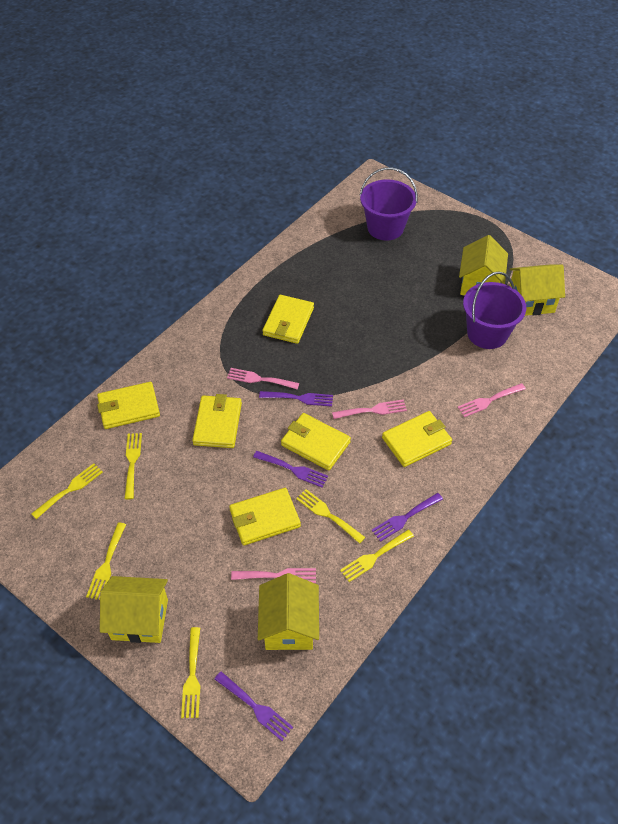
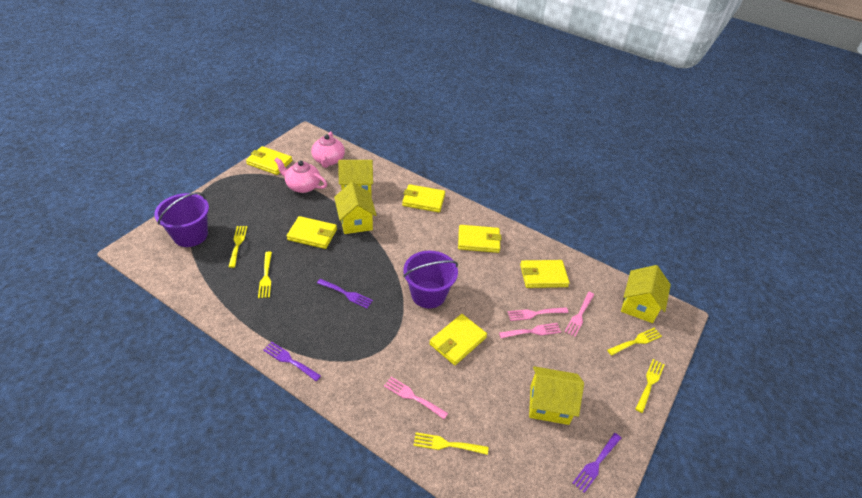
pink teapot: 0 -> 2
purple fork: 4 -> 3
yellow fork: 6 -> 5

